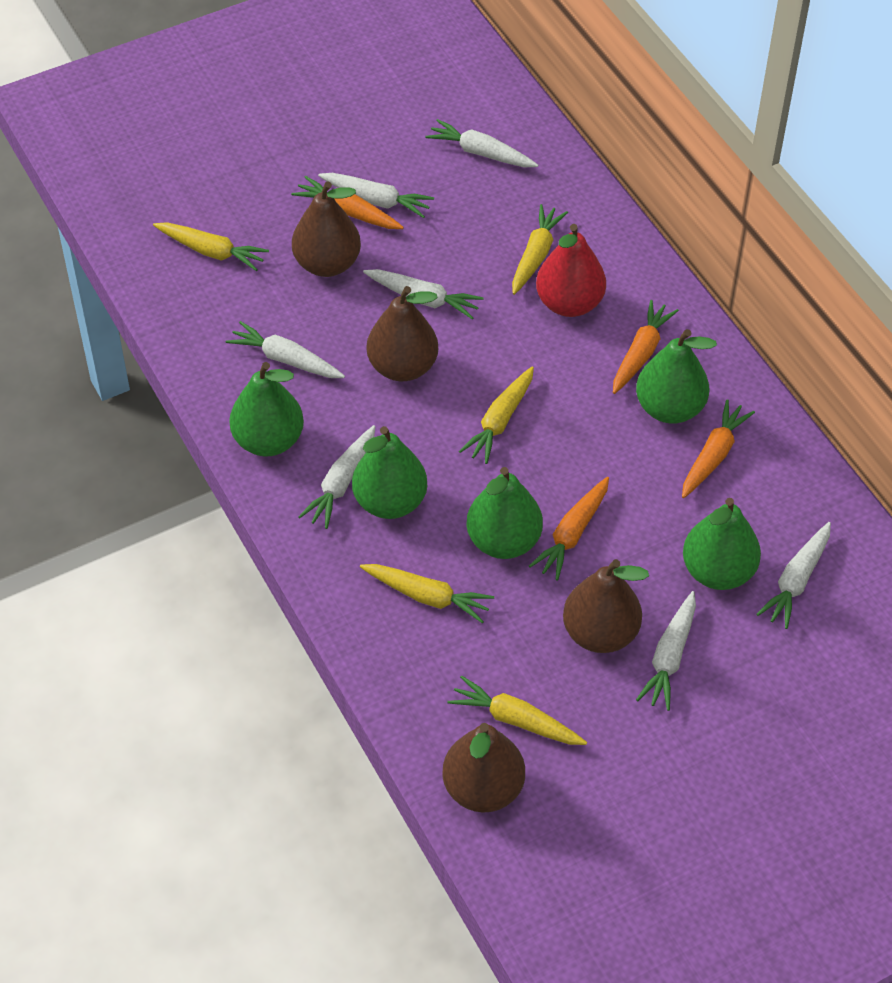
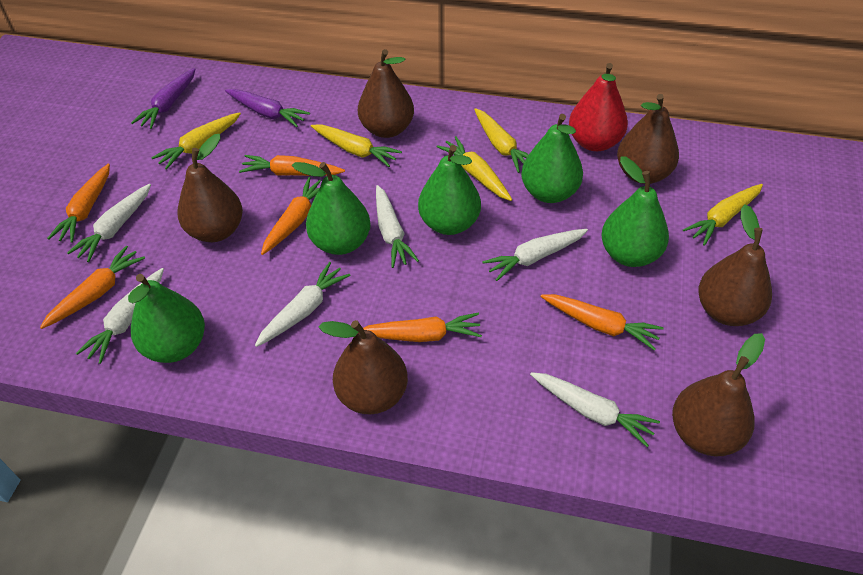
brown pear: 4 -> 6
orange carrot: 4 -> 6
purple carrot: 0 -> 2
white carrot: 7 -> 6

